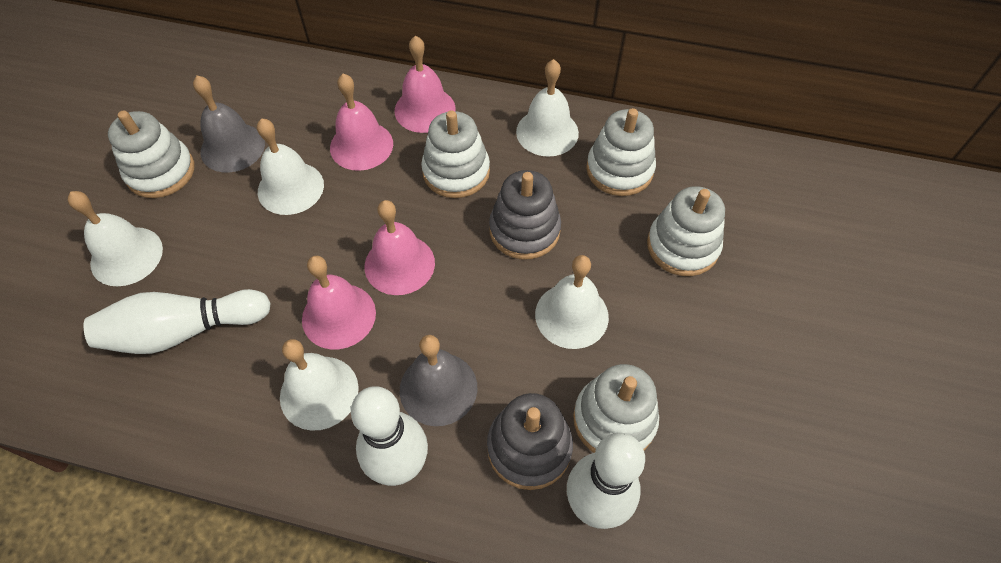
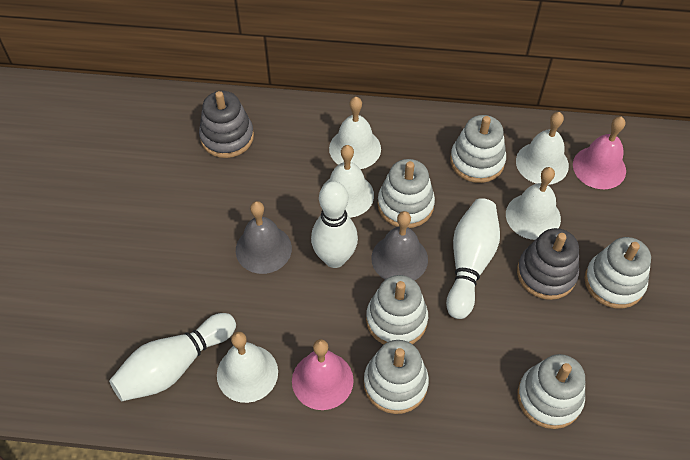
pink bell: 4 -> 2
white stacking toy: 5 -> 6

